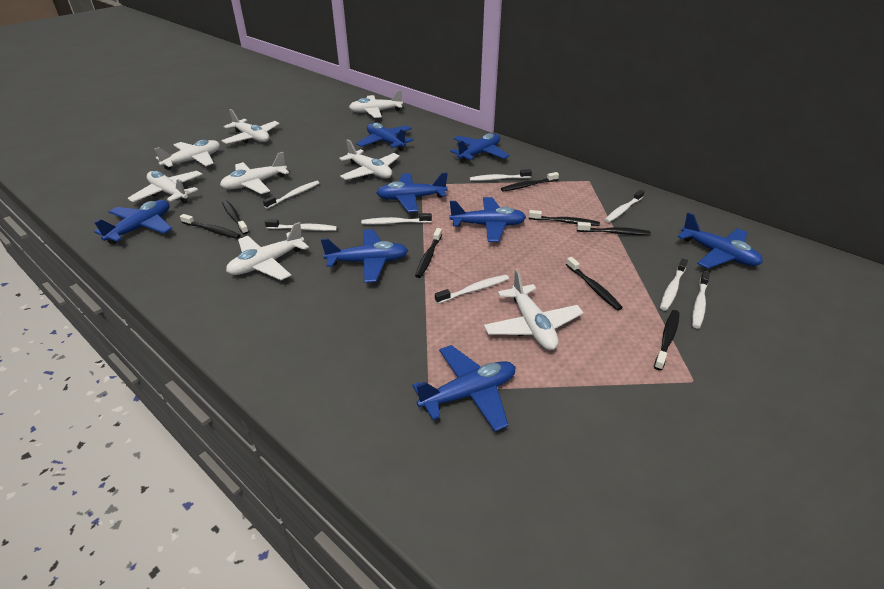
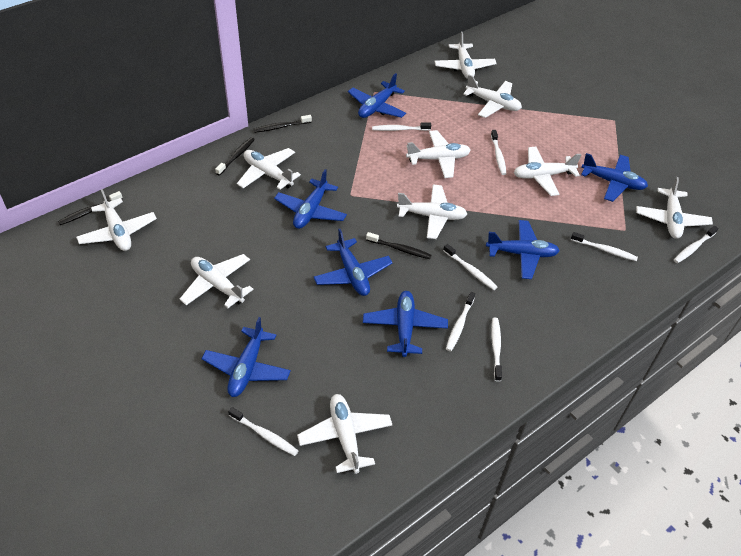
black toothbrush: 8 -> 4
blue plane: 8 -> 7
white plane: 8 -> 10

